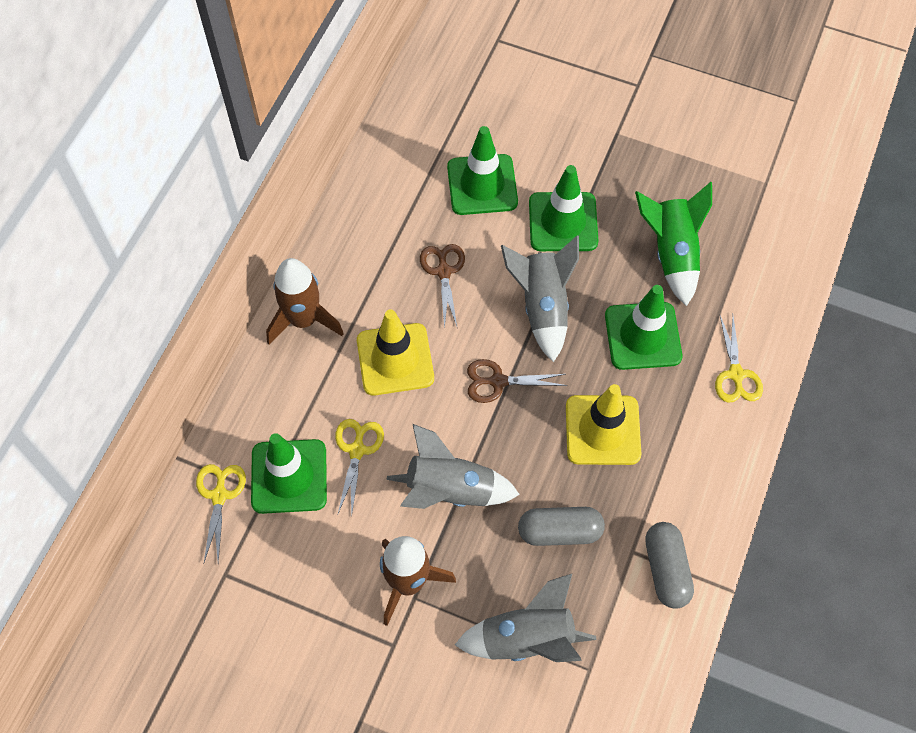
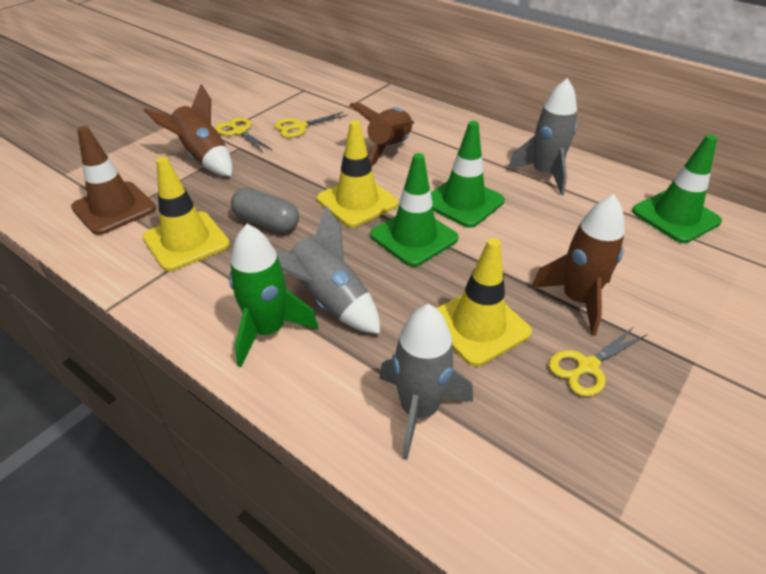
brown rocket: 2 -> 3
brown scissors: 2 -> 0
brown traffic cone: 0 -> 1
green traffic cone: 4 -> 3
grey capsule: 2 -> 1
yellow traffic cone: 2 -> 3

